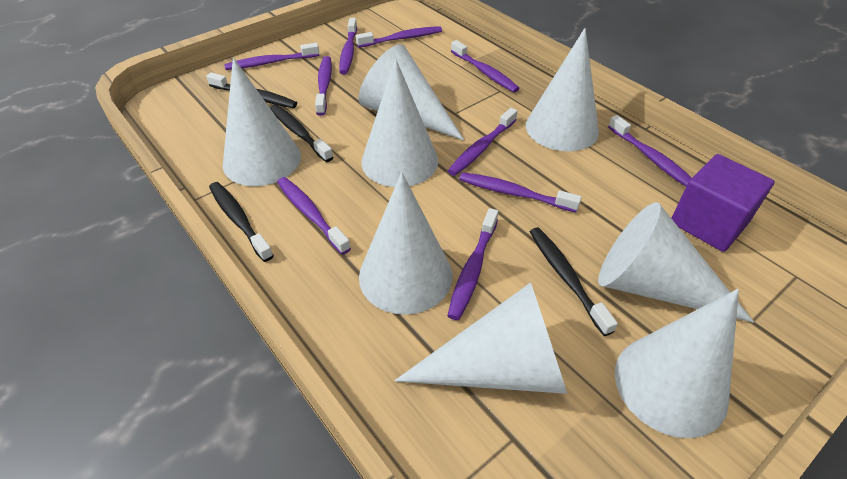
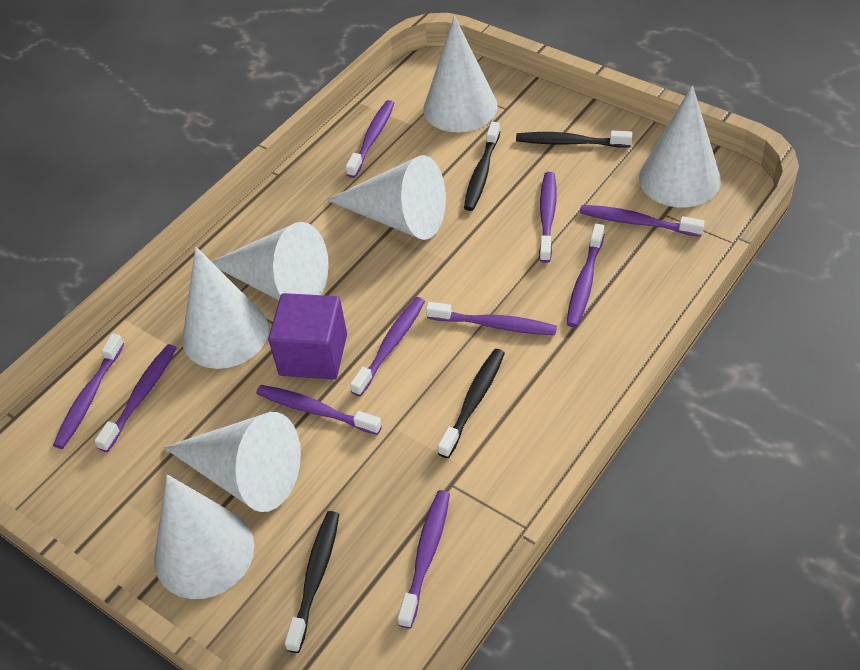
white cone: 8 -> 7

